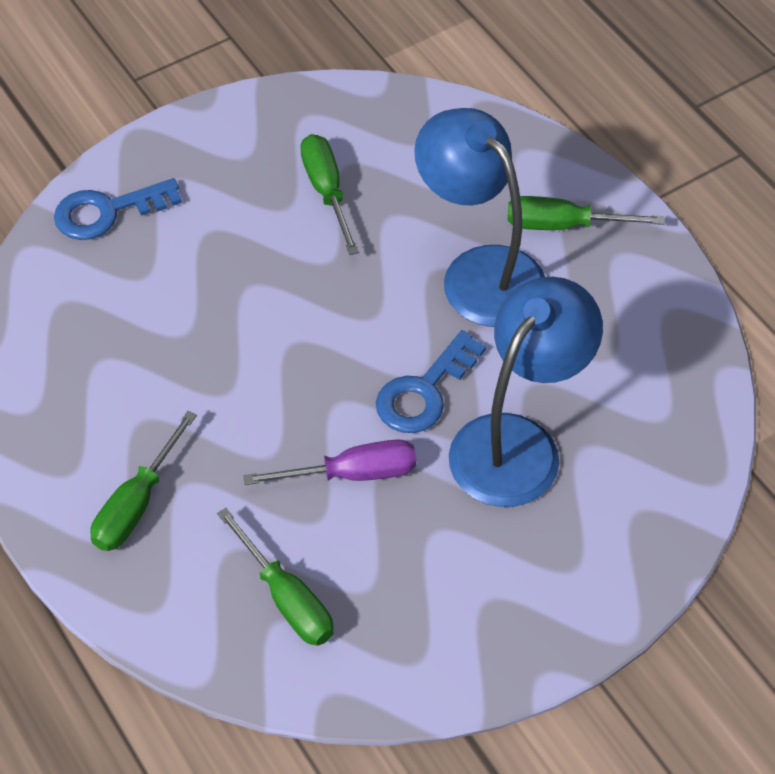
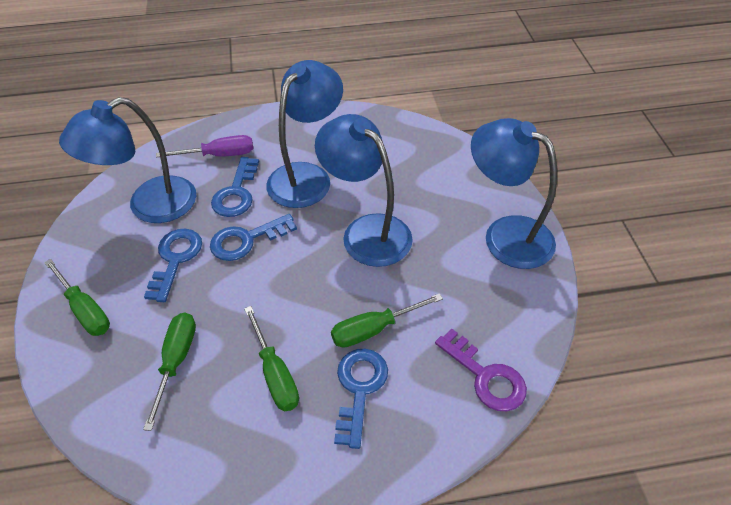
blue key: 2 -> 4
blue lamp: 2 -> 4
purple key: 0 -> 1

